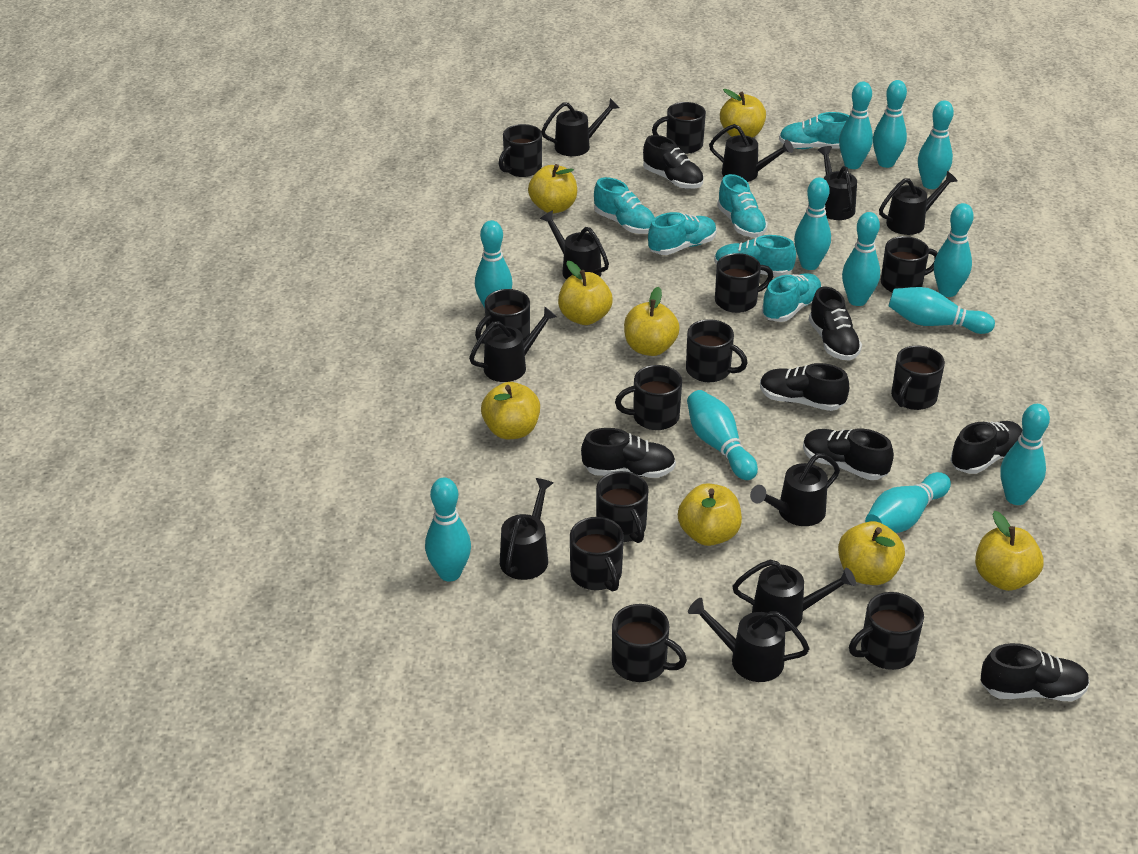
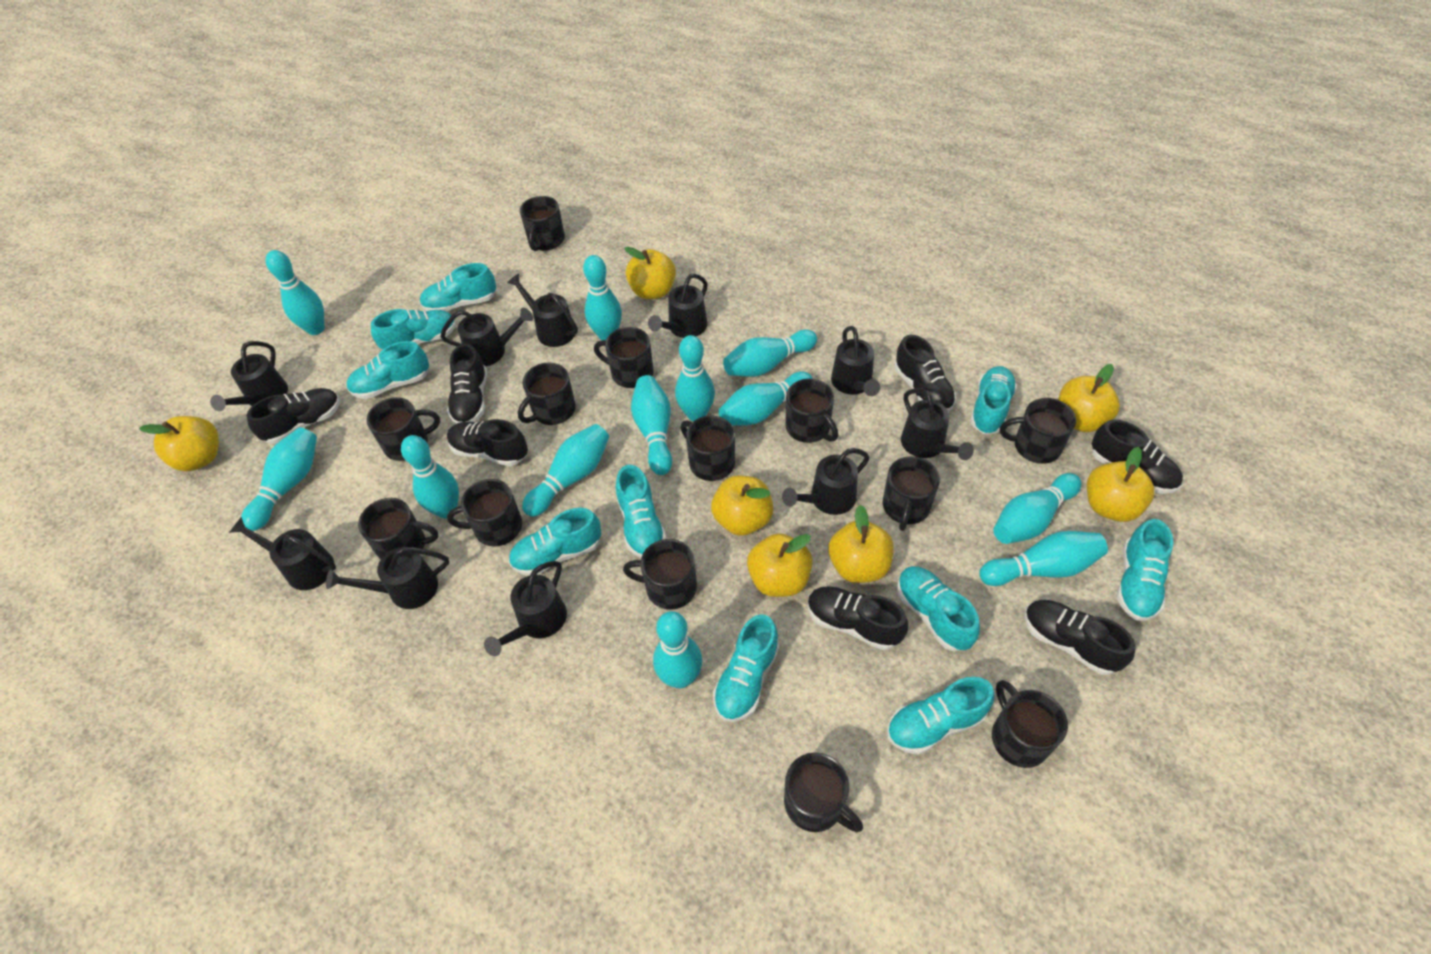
black mug: 12 -> 13
turquoise shoe: 6 -> 10
yellow apple: 8 -> 7

